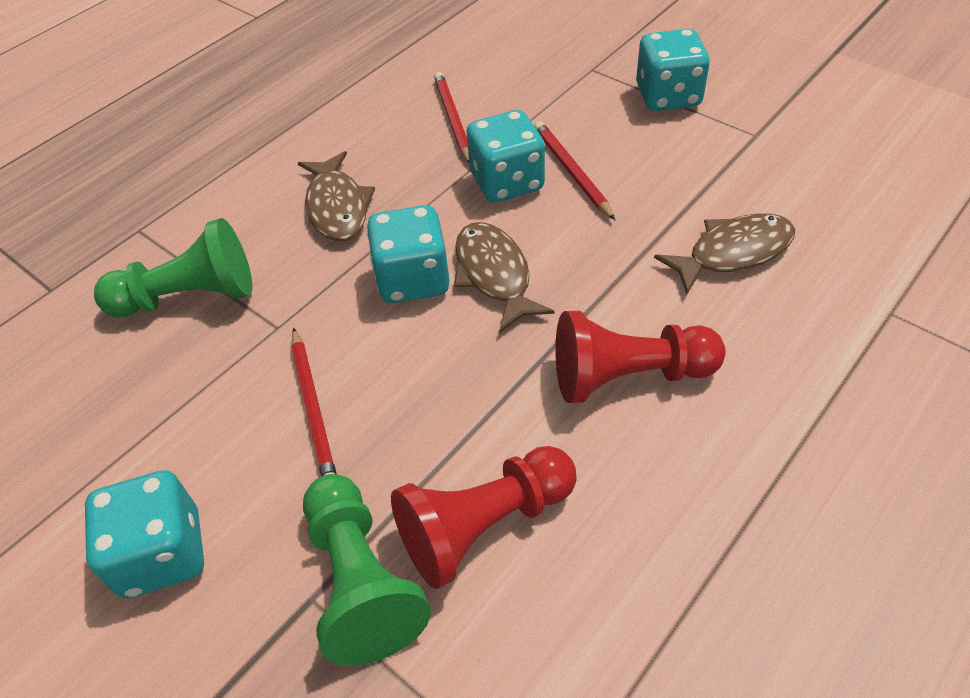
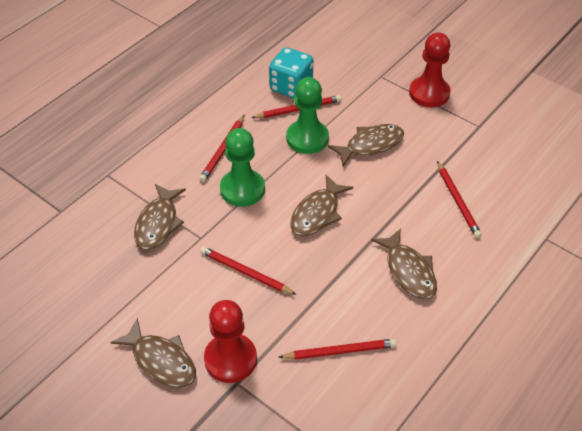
brown fish: 3 -> 5
red pencil: 3 -> 5
turquoise dice: 4 -> 1

